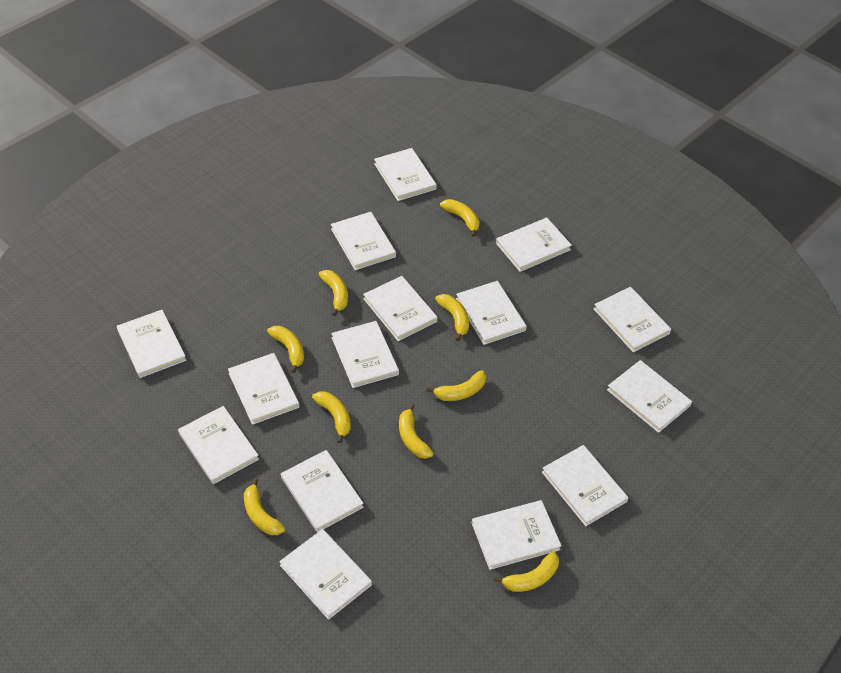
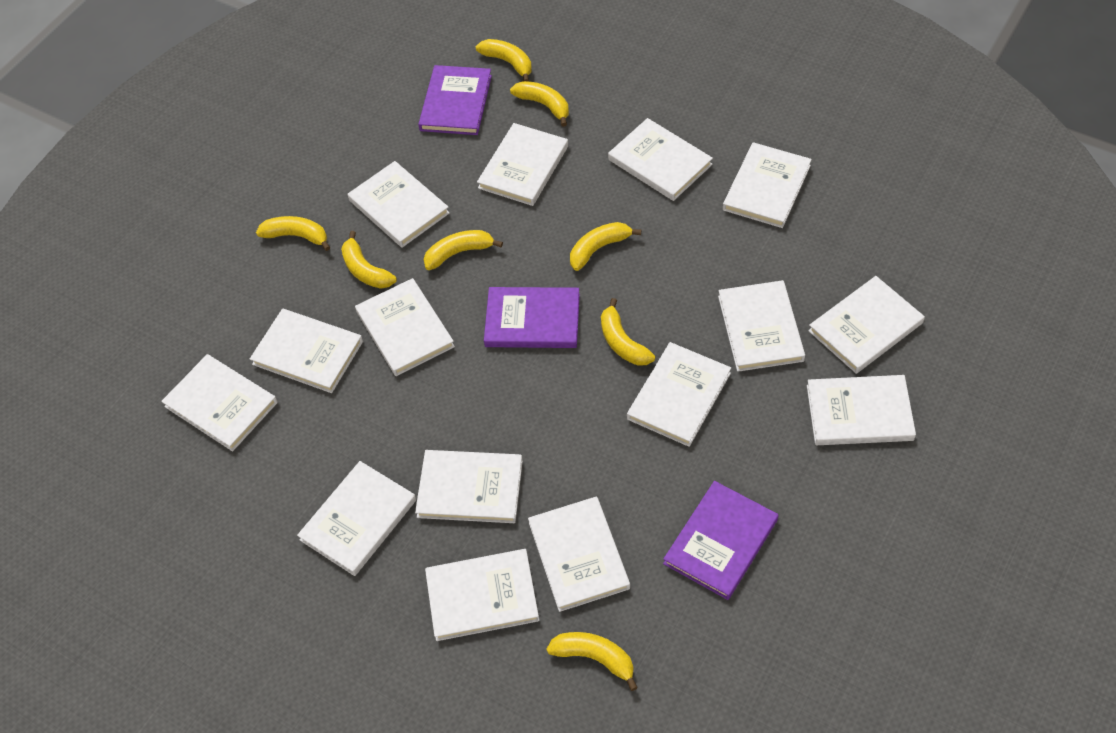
purple book: 0 -> 3
yellow banana: 9 -> 8

